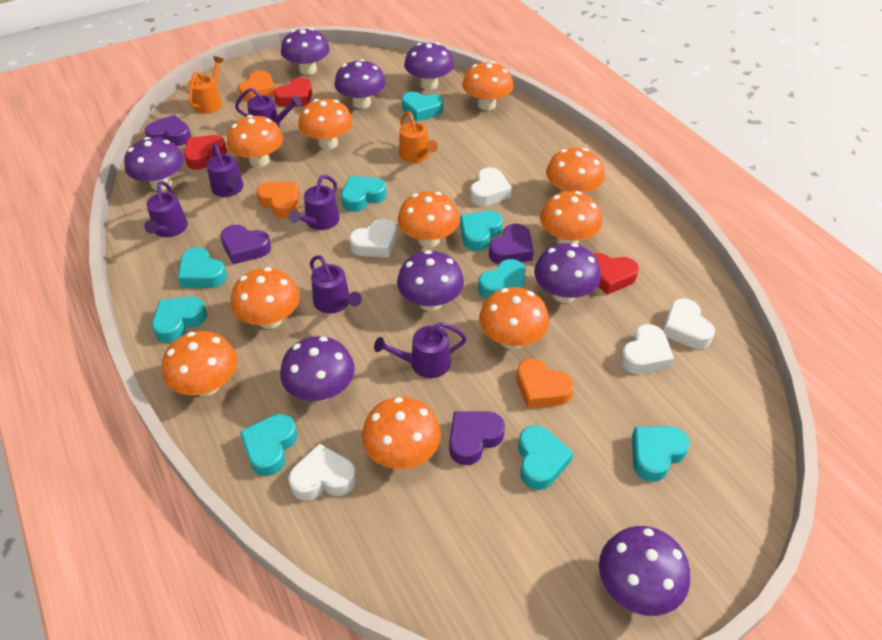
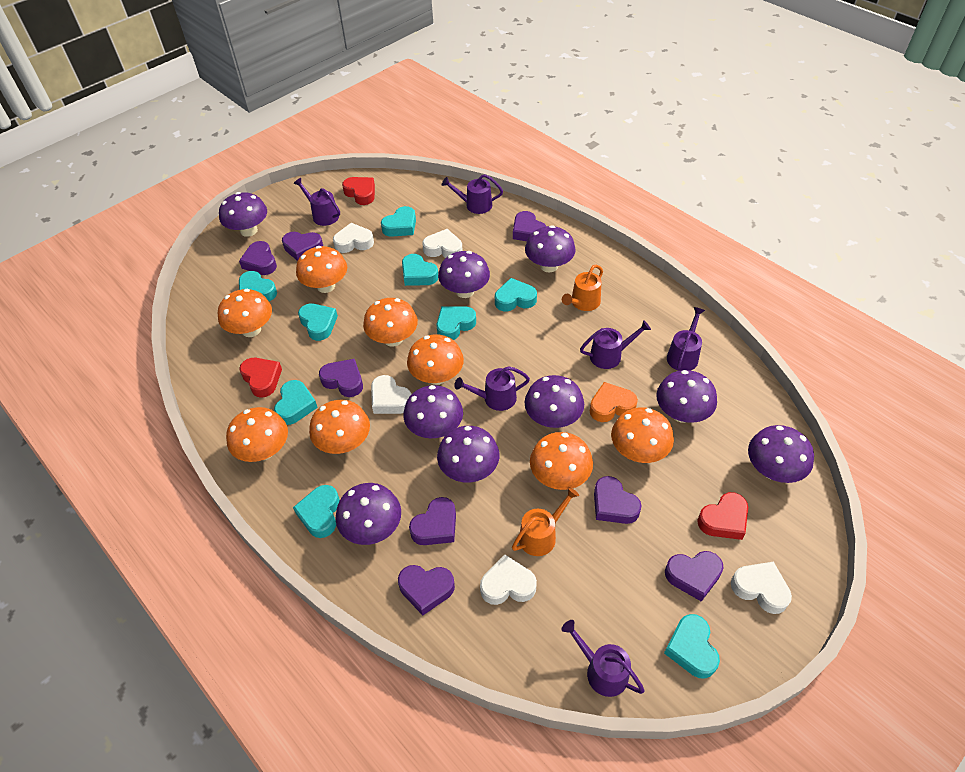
orange heart: 3 -> 1
orange mushroom: 10 -> 8
purple heart: 4 -> 8
purple mushroom: 8 -> 9

